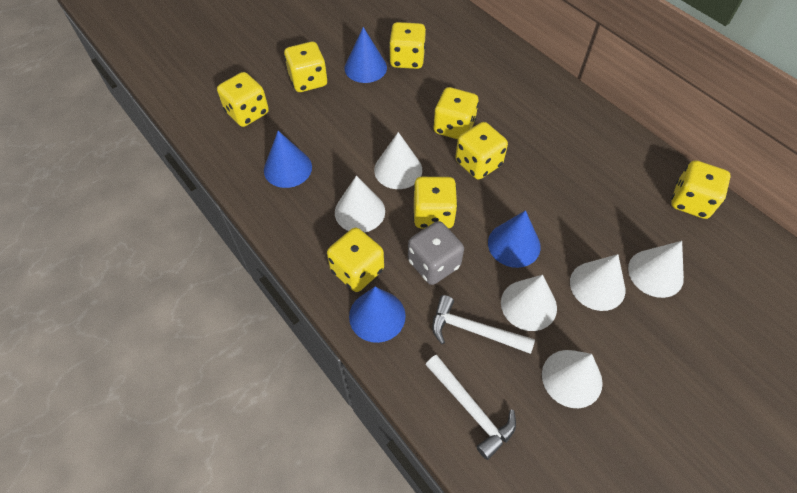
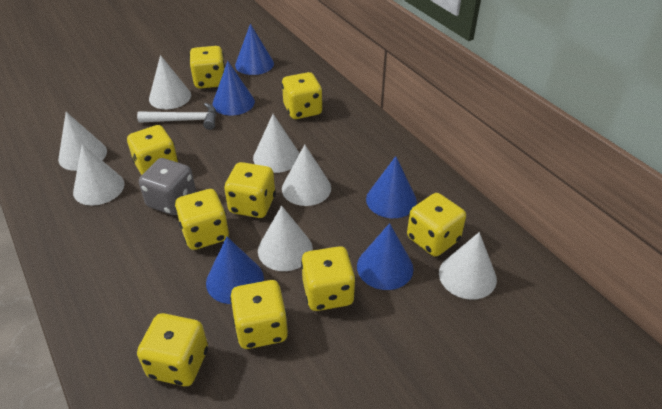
blue cone: 4 -> 5
white cone: 6 -> 7
white hammer: 2 -> 1
yellow dice: 8 -> 9

